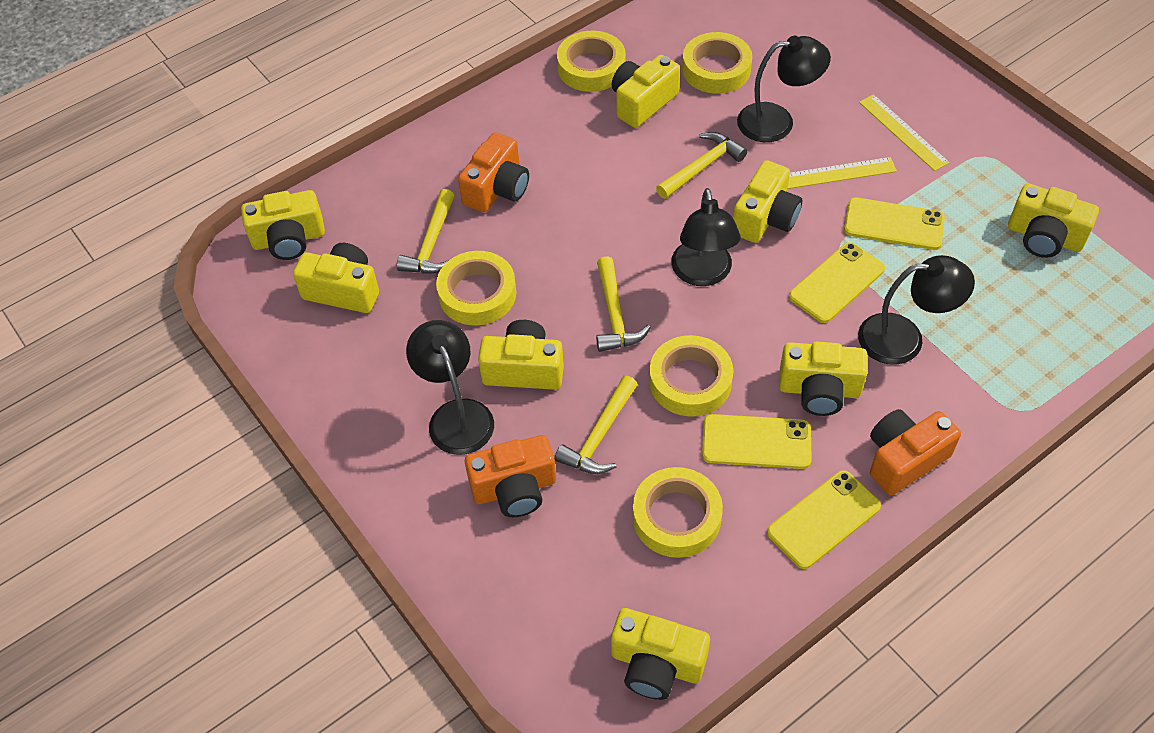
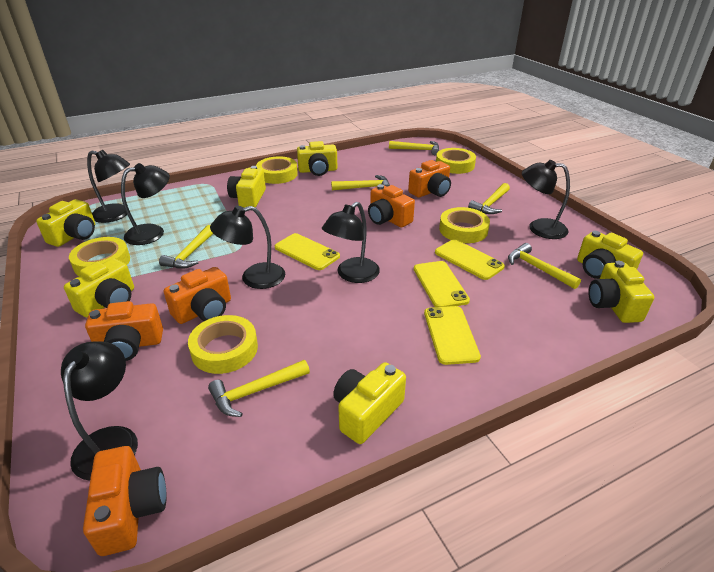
black lamp: 4 -> 6
orange camera: 3 -> 5
yellow camera: 8 -> 7
yellow hammer: 4 -> 6
yellow ruler: 2 -> 0

